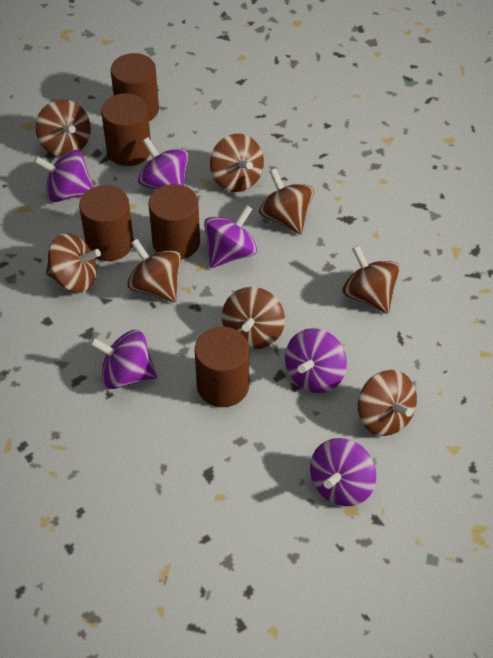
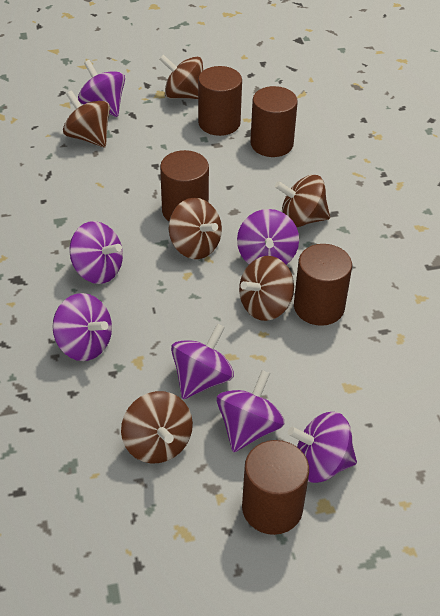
brown spinning top: 8 -> 6
purple spinning top: 6 -> 7

